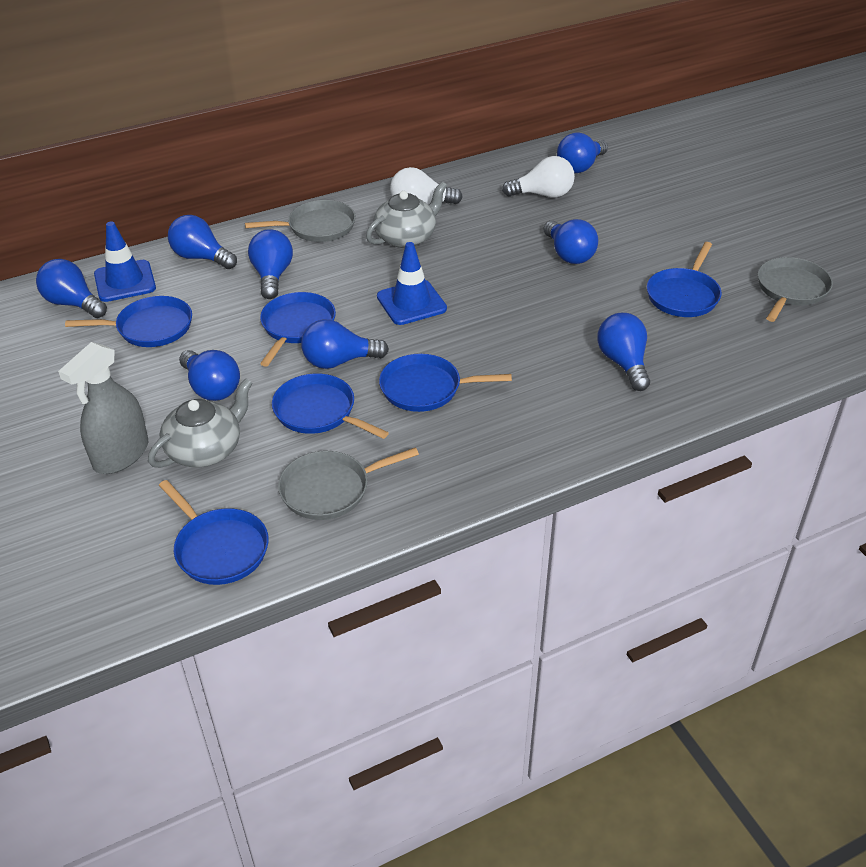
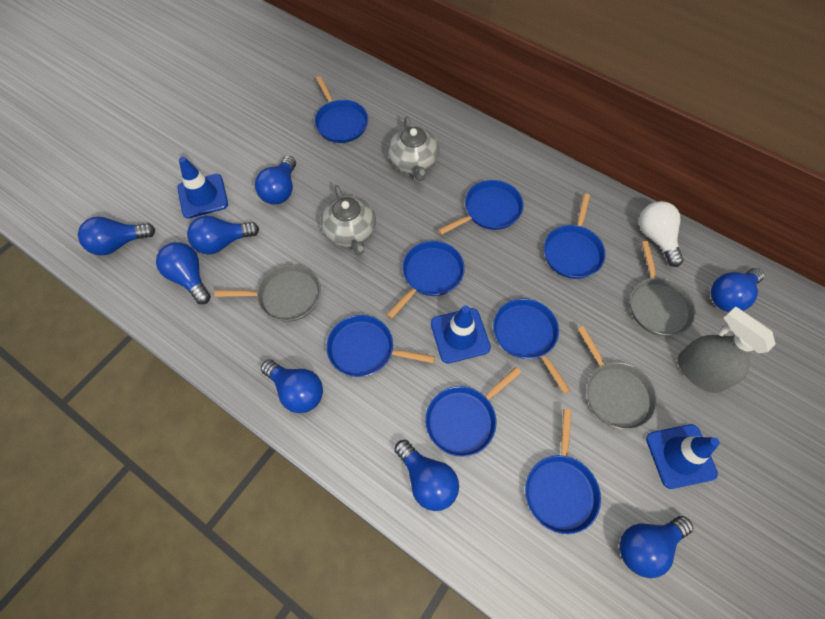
blue pan: 6 -> 8
blue traffic cone: 2 -> 3
white light bulb: 2 -> 1

